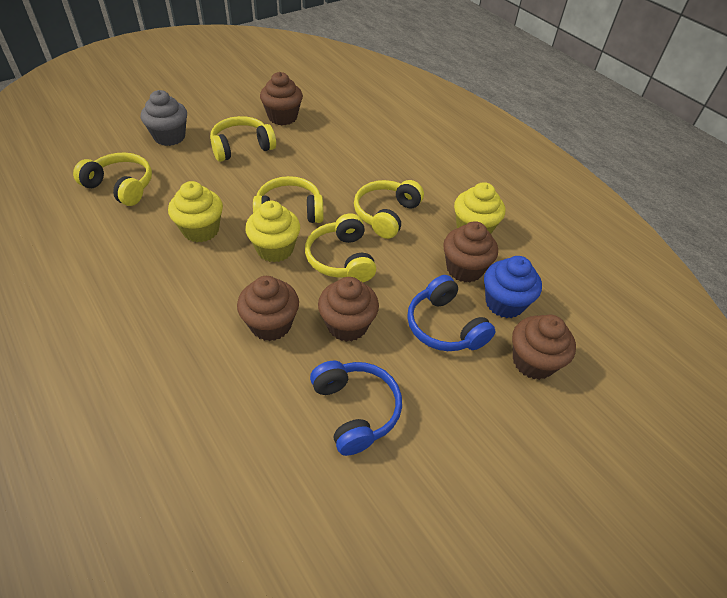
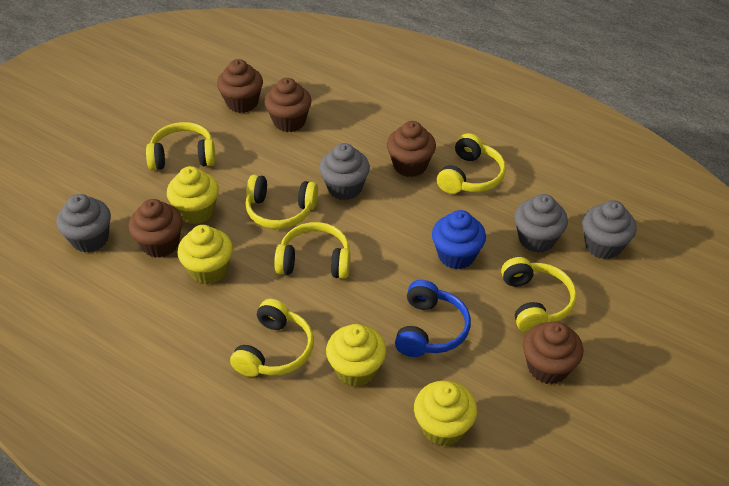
blue headphones: 2 -> 1
grey cupcake: 1 -> 4
yellow cupcake: 3 -> 4
yellow headphones: 5 -> 6

